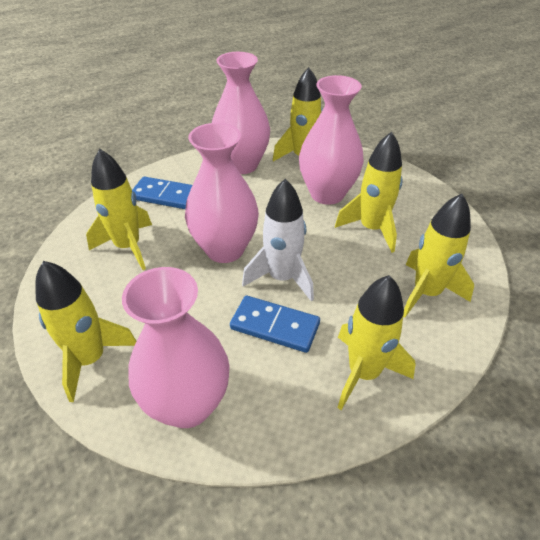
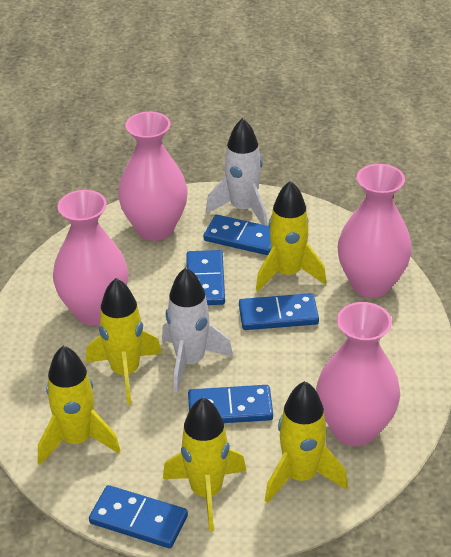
blue domino: 2 -> 5
white rocket: 1 -> 2
yellow rocket: 6 -> 5

